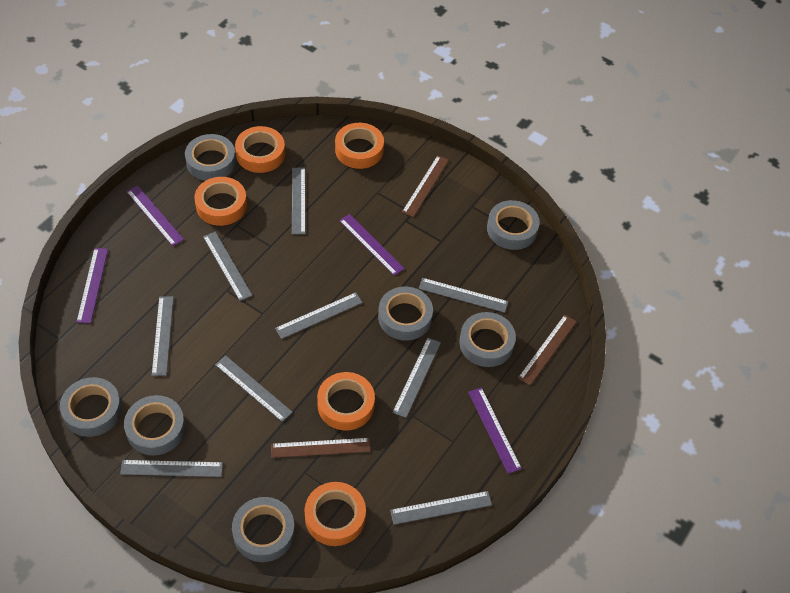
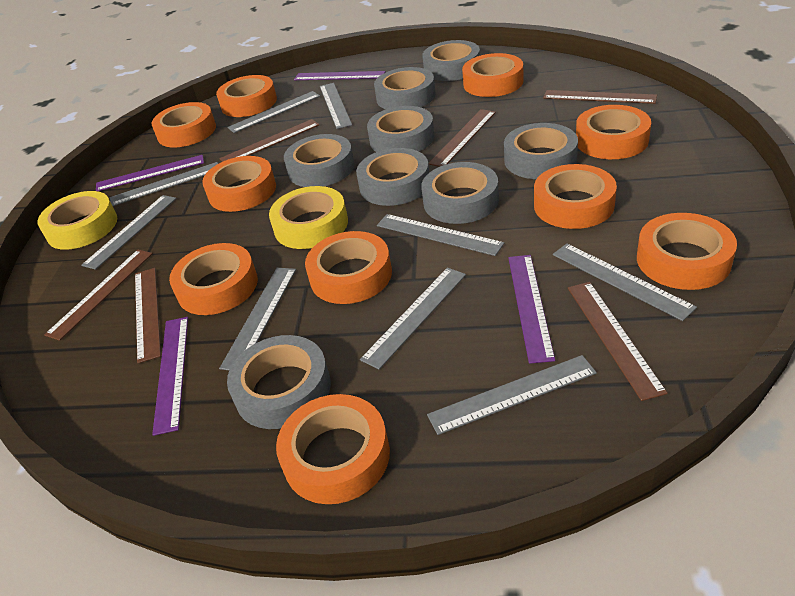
brown ruler: 3 -> 6
grey tape: 7 -> 8
orange tape: 5 -> 10
yellow tape: 0 -> 2

